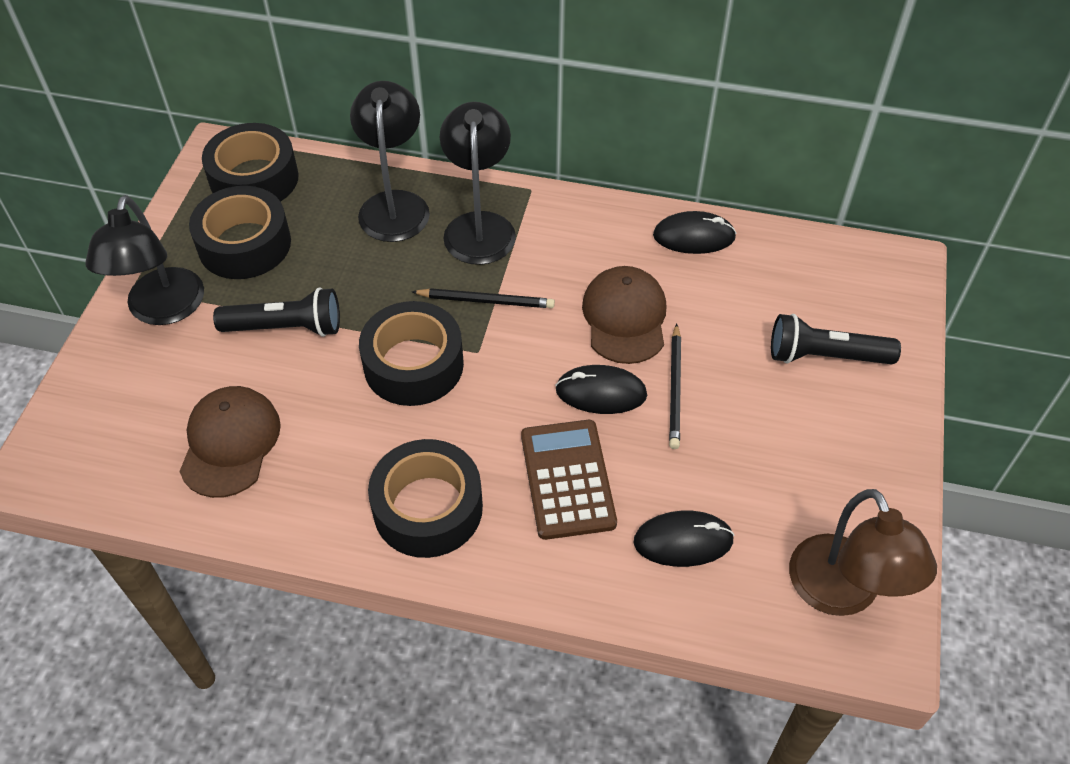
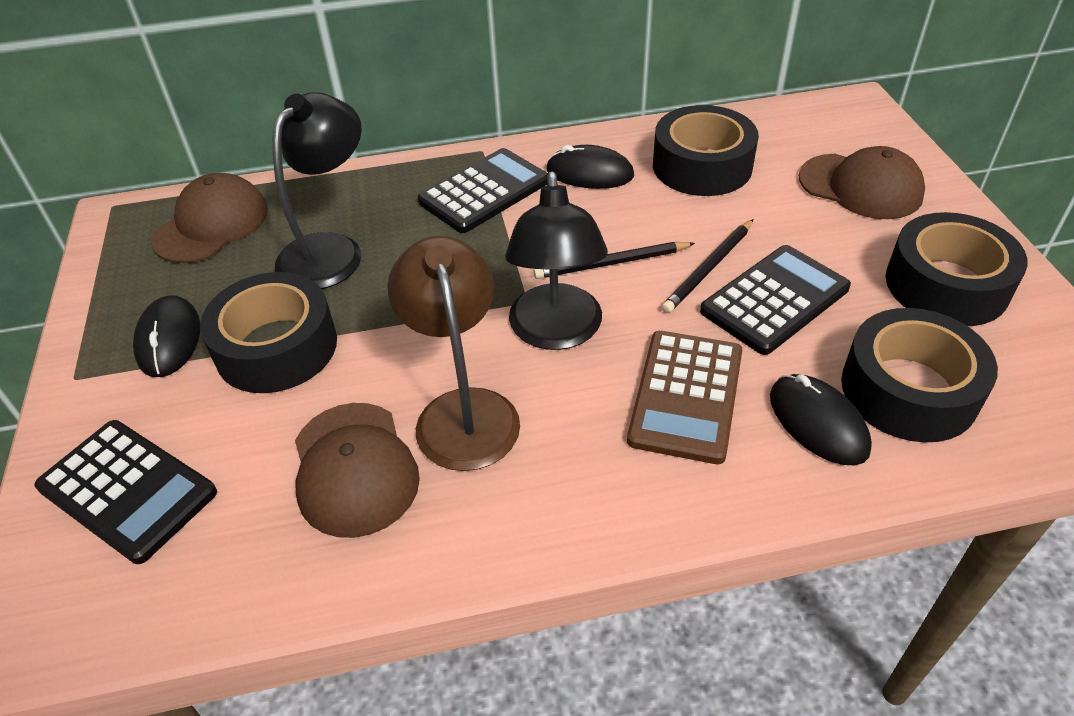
black calculator: 0 -> 3
black flashlight: 2 -> 0
black lamp: 3 -> 2
brown cap: 2 -> 3

